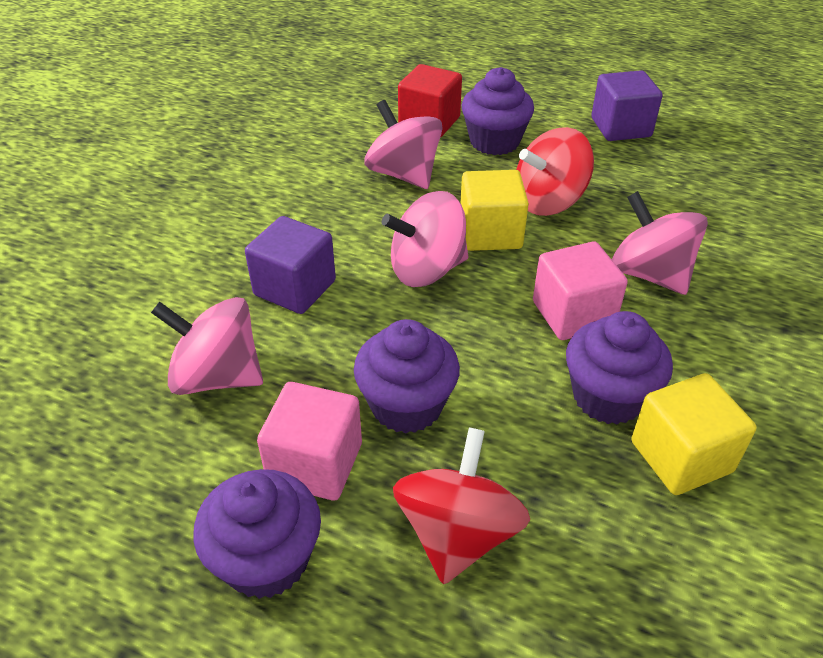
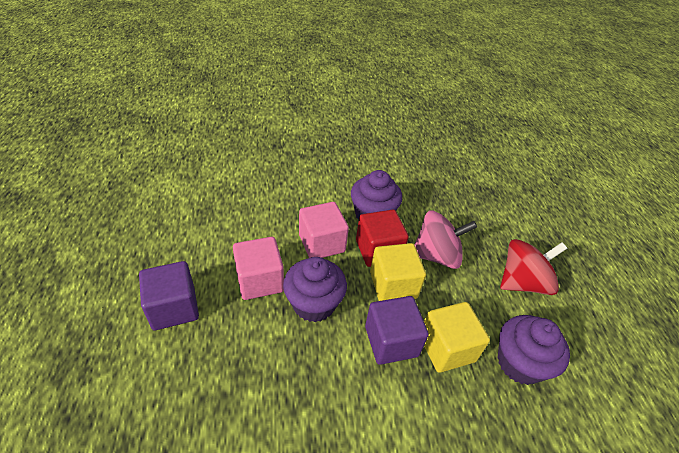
pink spinning top: 4 -> 1
purple cupcake: 4 -> 3
red spinning top: 2 -> 1

